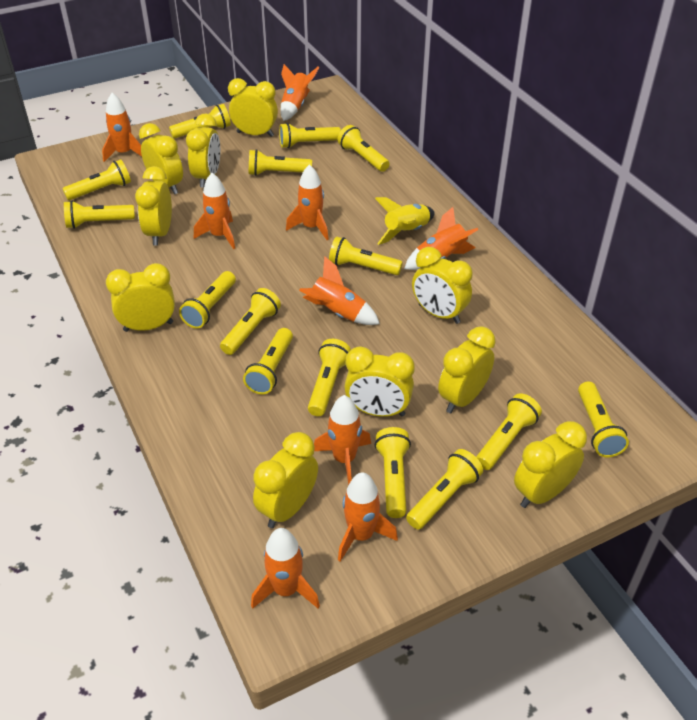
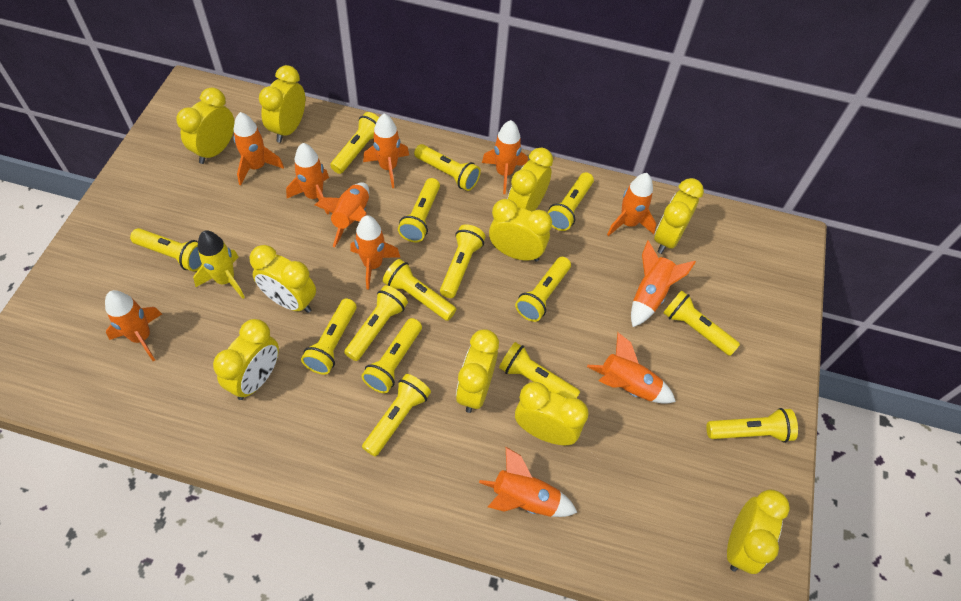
orange rocket: 9 -> 11

